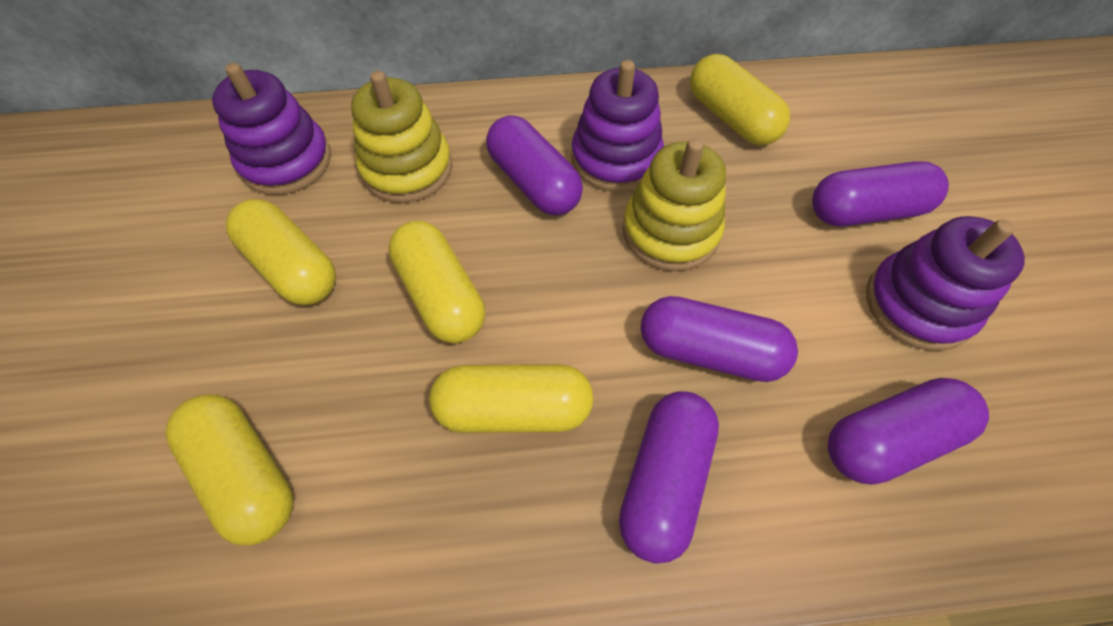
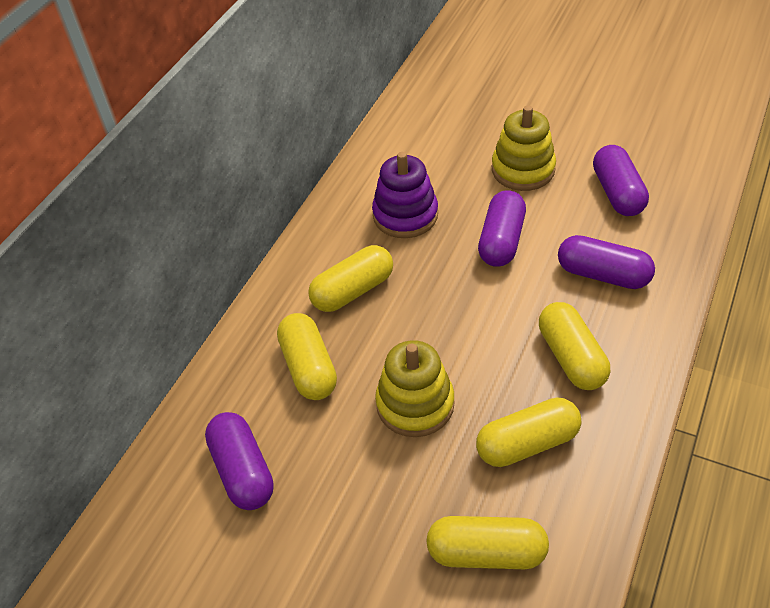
purple capsule: 5 -> 4
purple stacking toy: 3 -> 1

